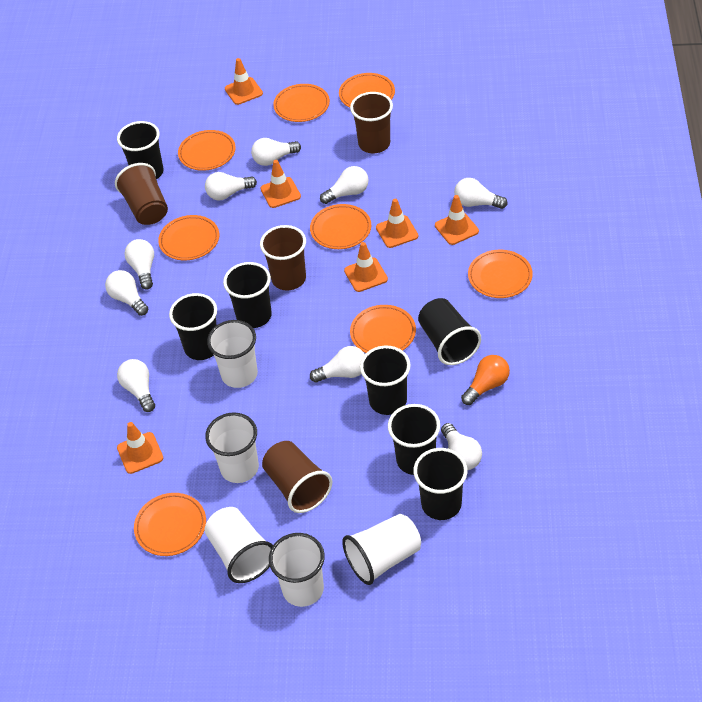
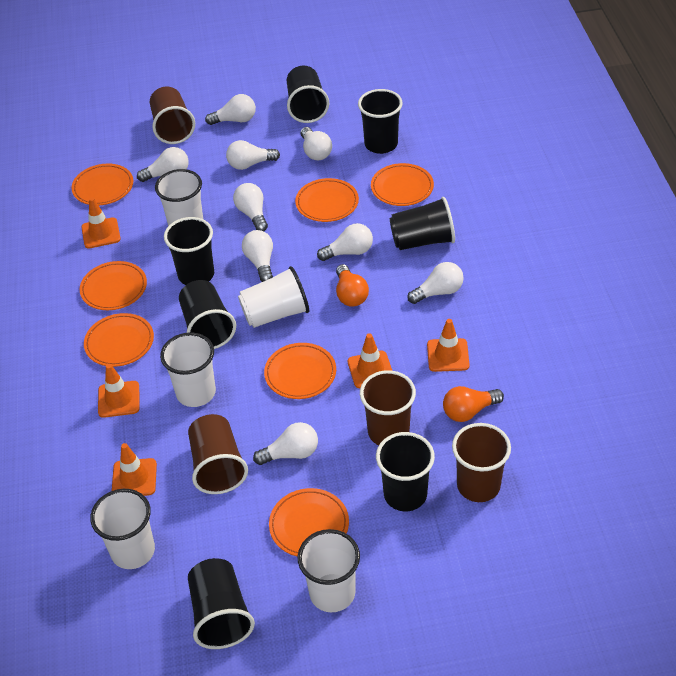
orange light bulb: 1 -> 2
orange plate: 8 -> 7
orange traffic cone: 6 -> 5

